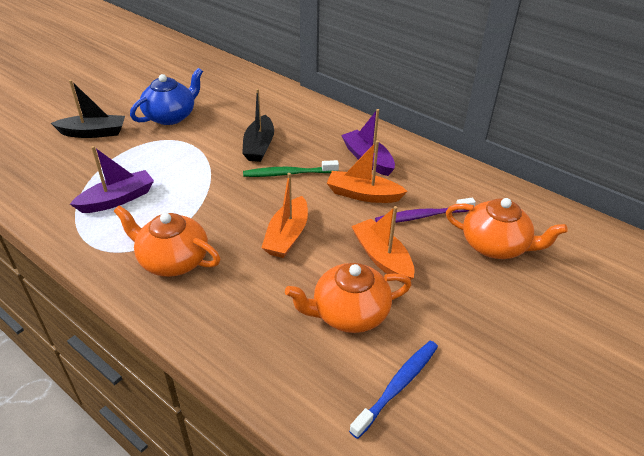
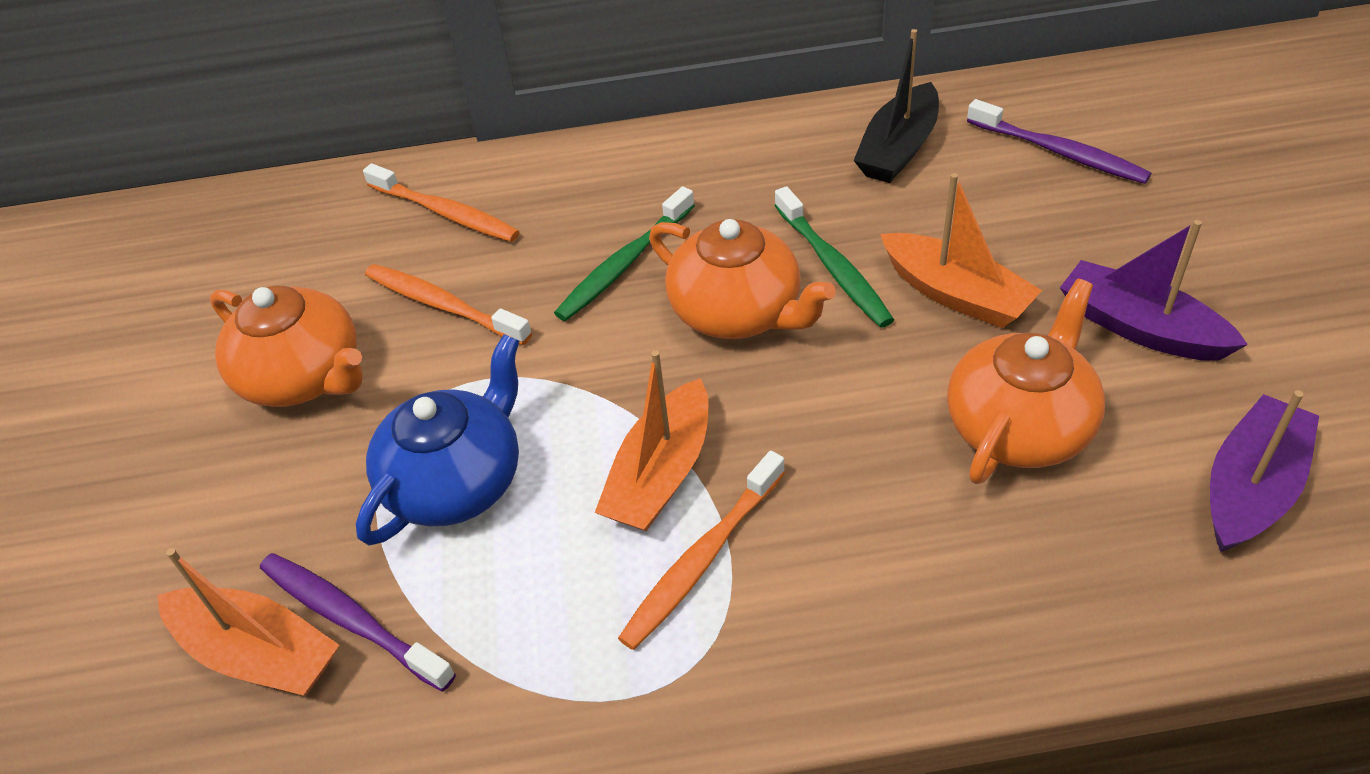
black boat: 2 -> 1
blue toothbrush: 1 -> 0
green toothbrush: 1 -> 2
orange toothbrush: 0 -> 3
purple toothbrush: 1 -> 2

